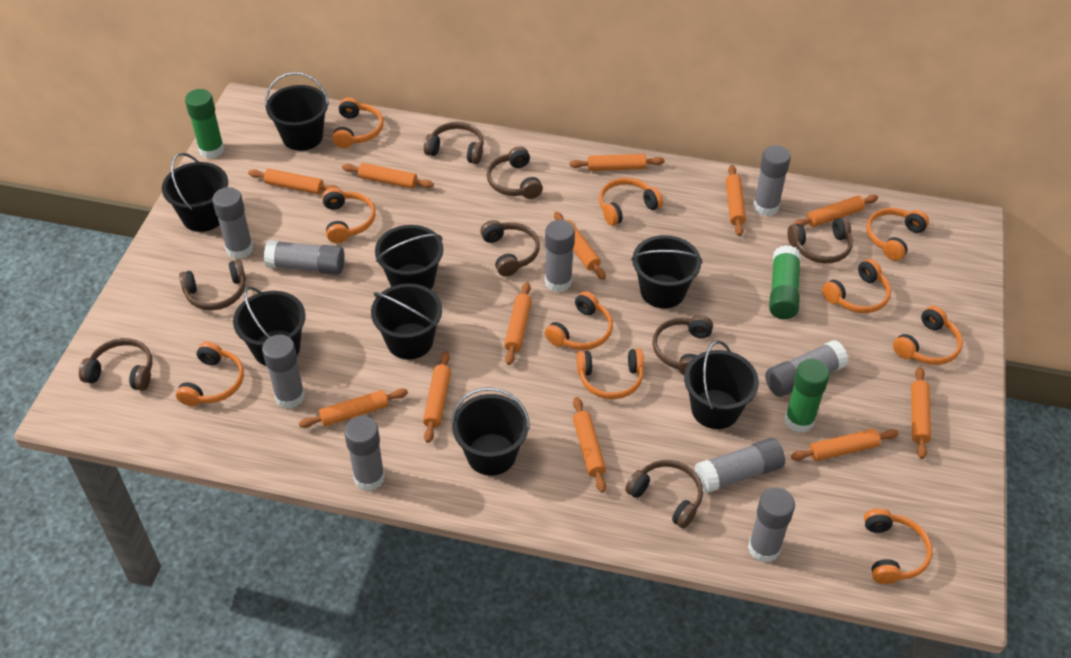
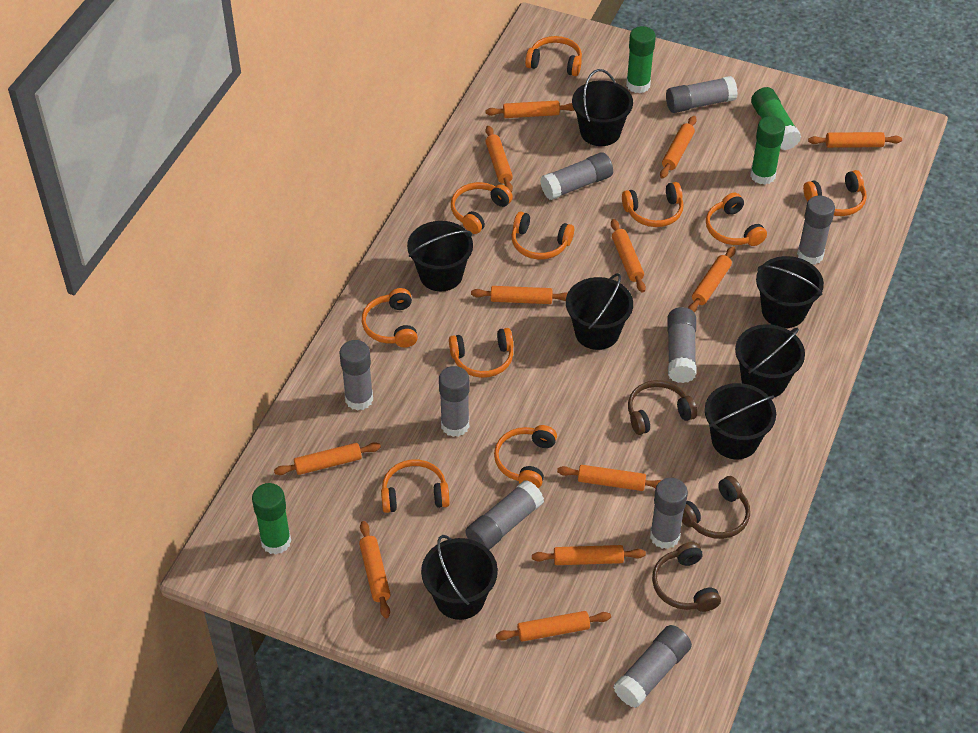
black bucket: 8 -> 7
brown headphones: 8 -> 3
green glue stick: 3 -> 4

